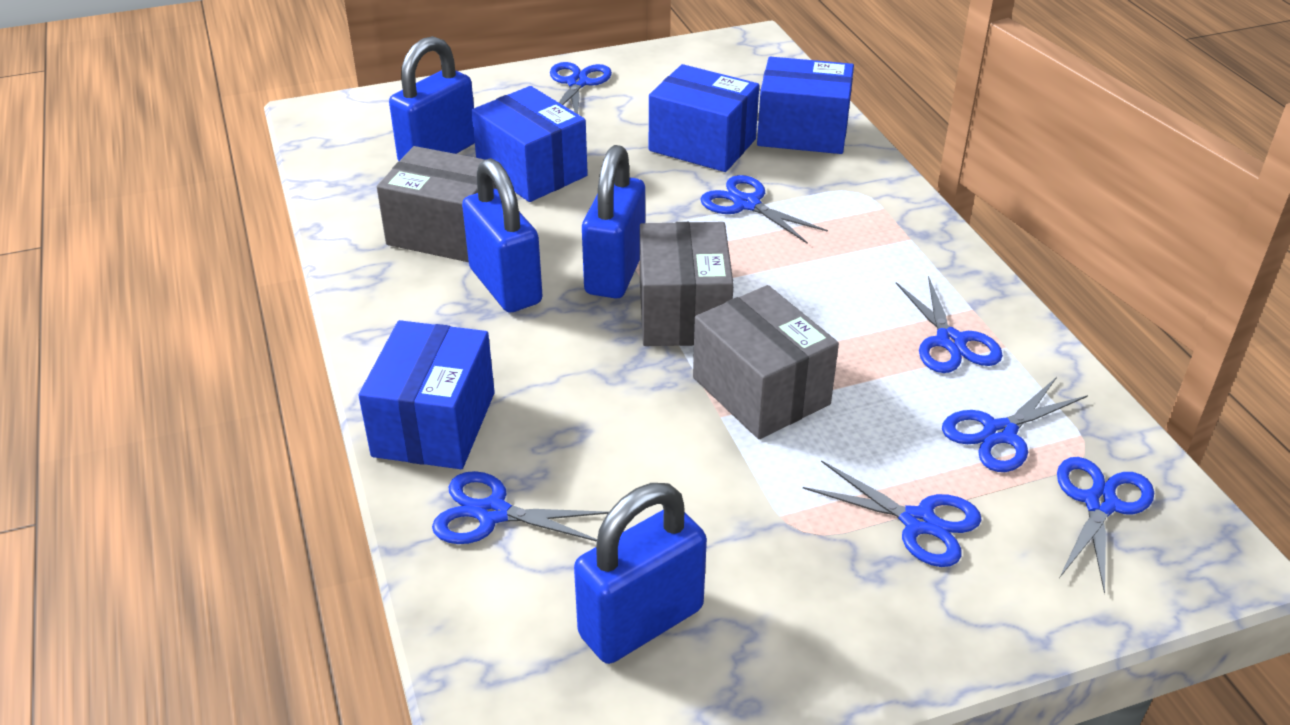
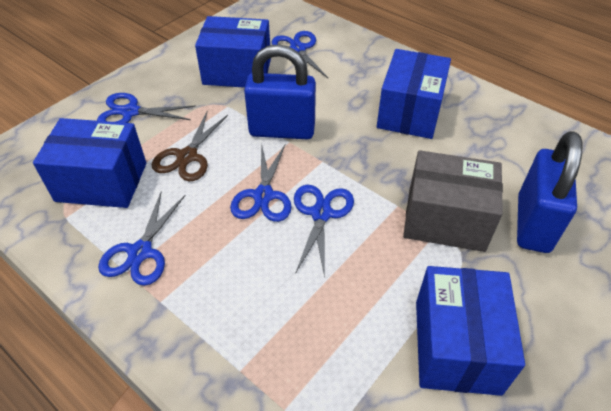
blue padlock: 4 -> 2
blue scissors: 7 -> 5
brown scissors: 0 -> 1
grey box: 3 -> 1

